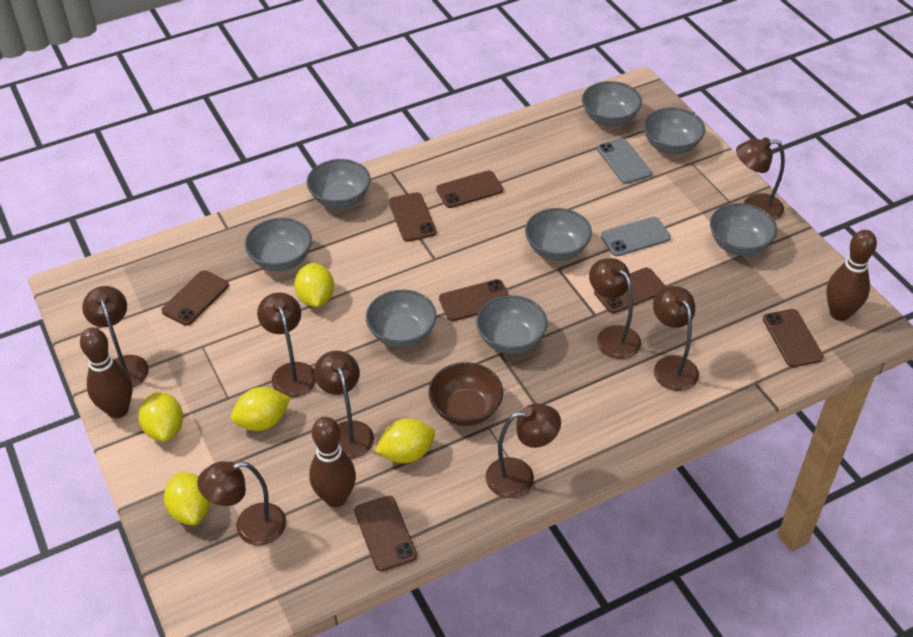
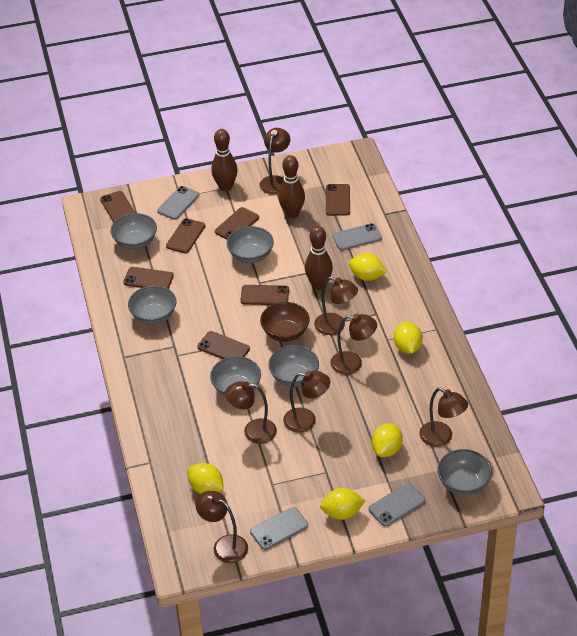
brown lamp: 8 -> 7
grey bowl: 8 -> 6
grey phone: 2 -> 4

